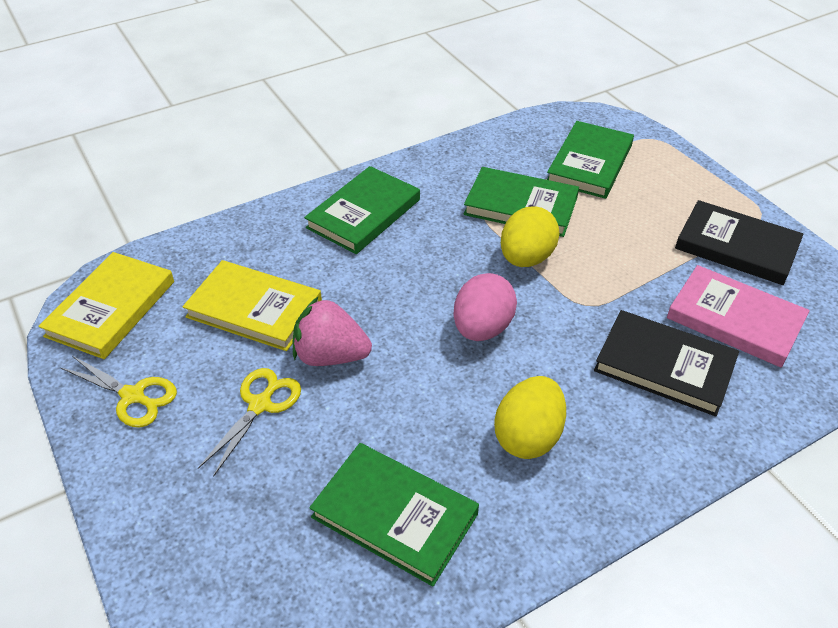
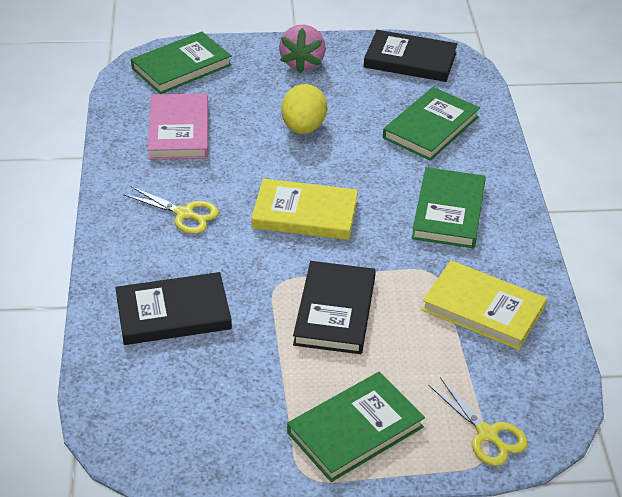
black book: 2 -> 3
pink egg: 1 -> 0
yellow egg: 2 -> 1

